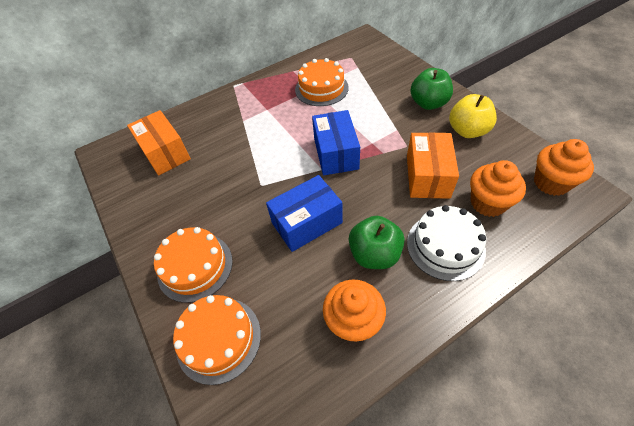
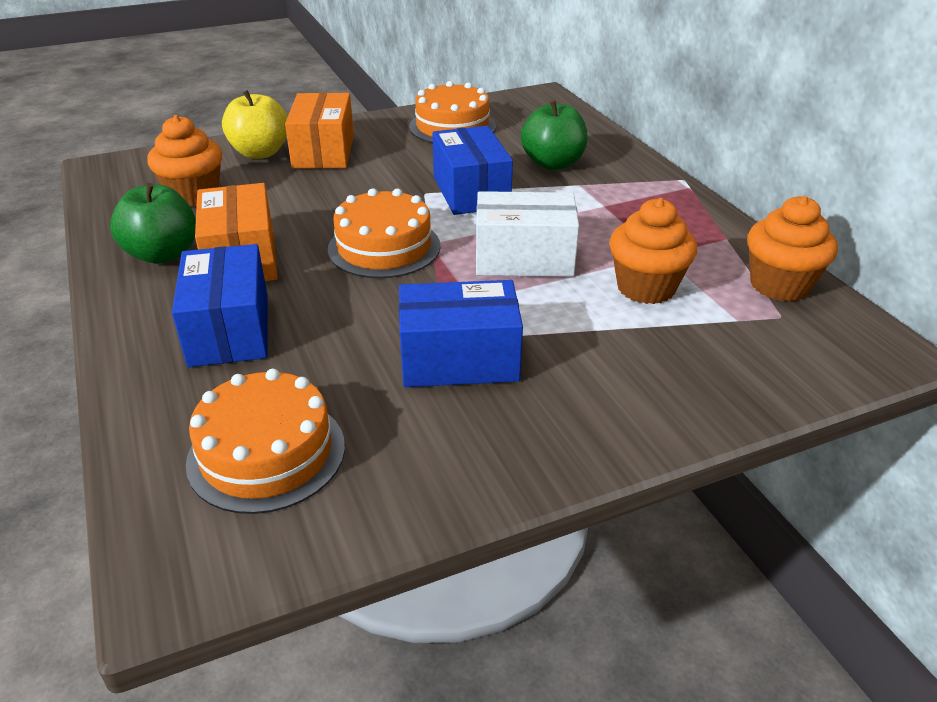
blue box: 2 -> 3
white box: 0 -> 1
white cake: 1 -> 0

